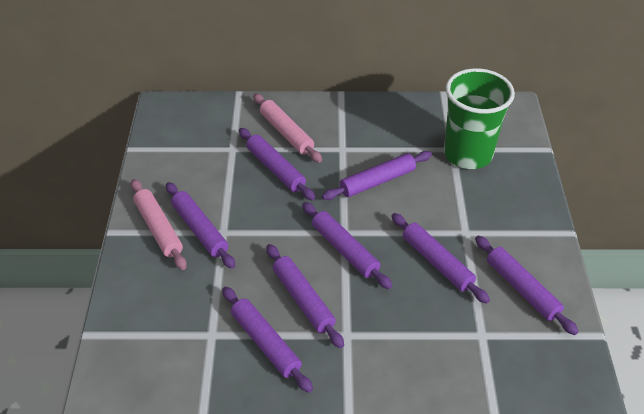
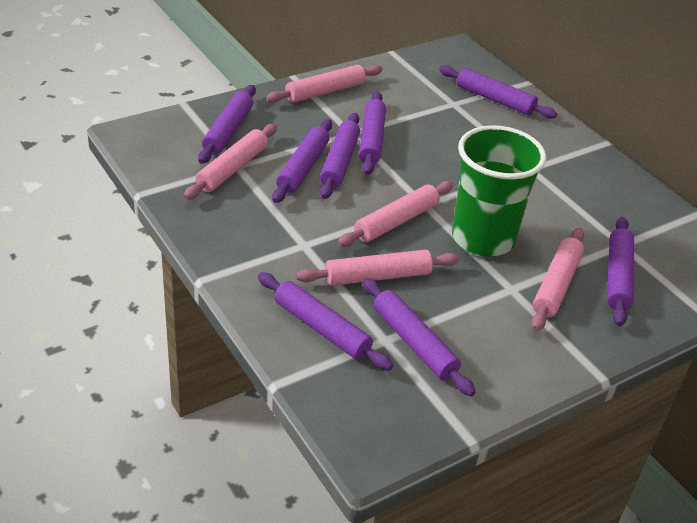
pink rolling pin: 2 -> 5

